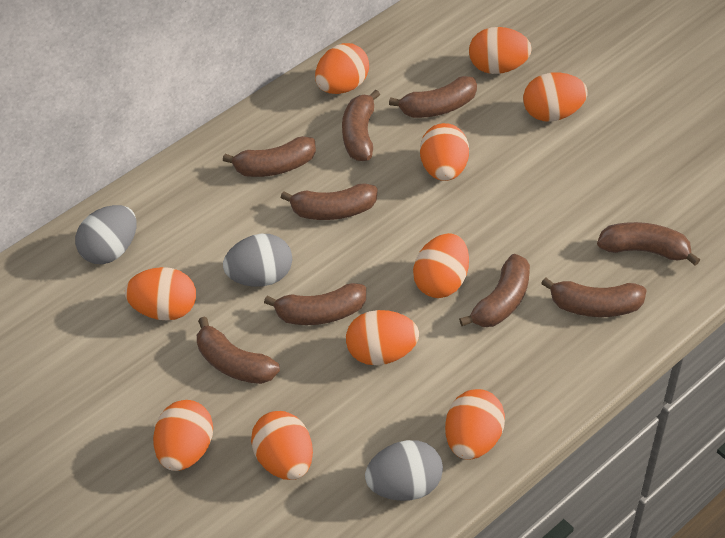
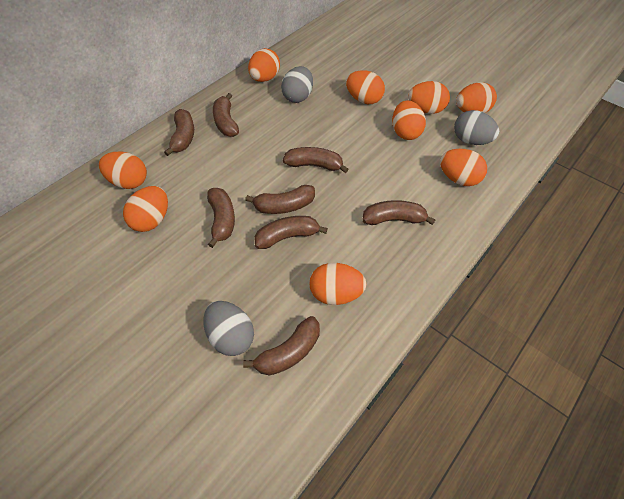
brown banana: 9 -> 8
orange egg: 10 -> 9

